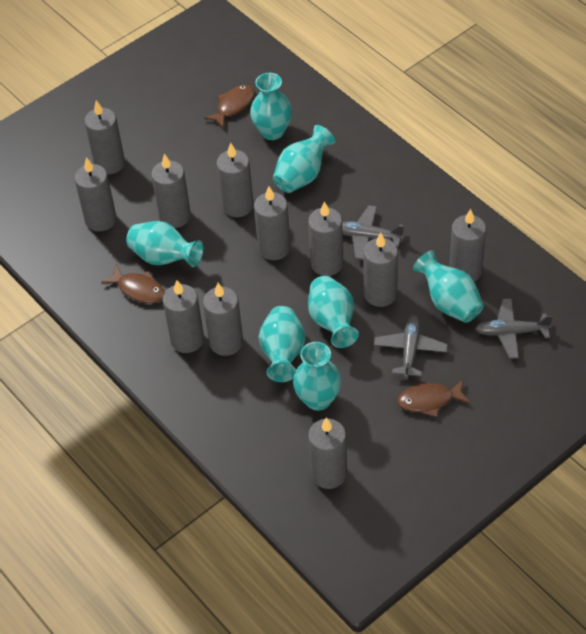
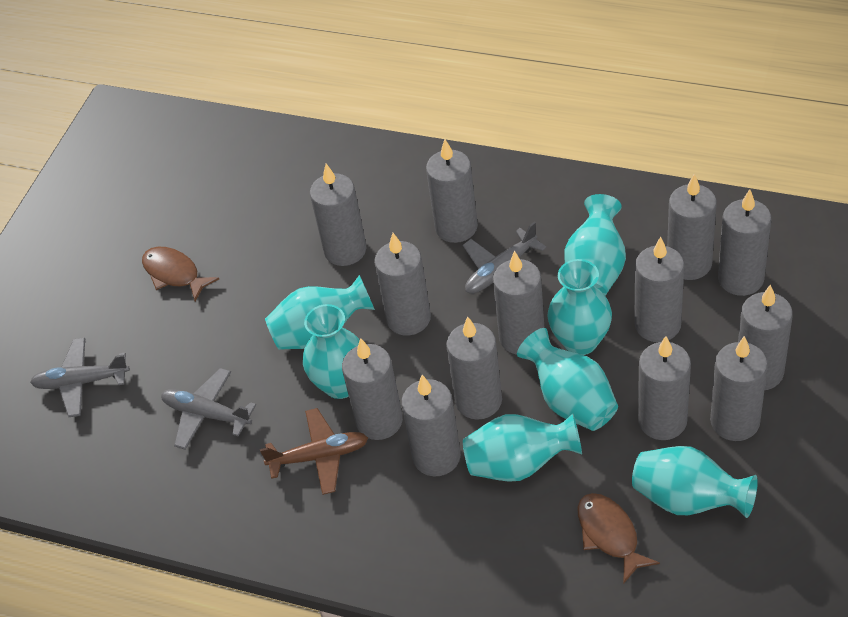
brown fish: 3 -> 2
brown plane: 0 -> 1
grey candle: 11 -> 13

